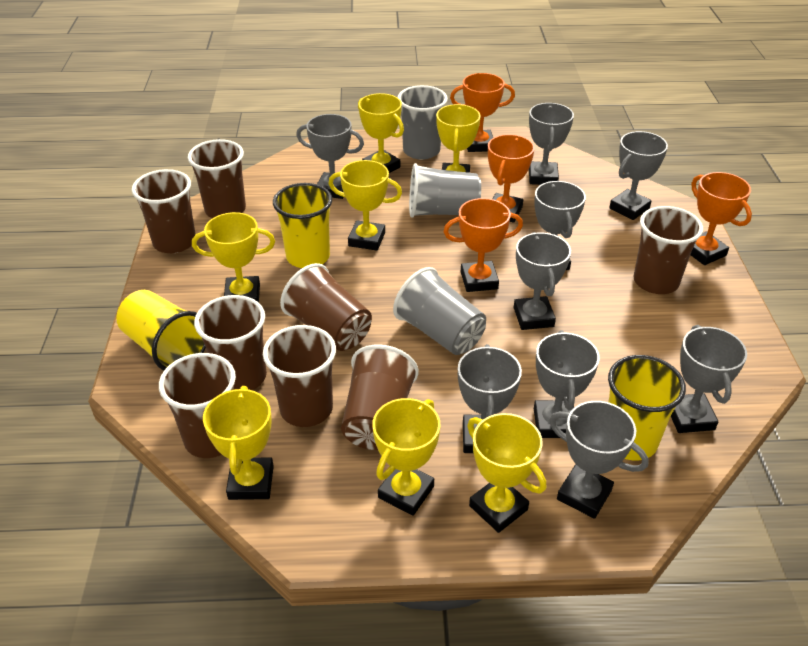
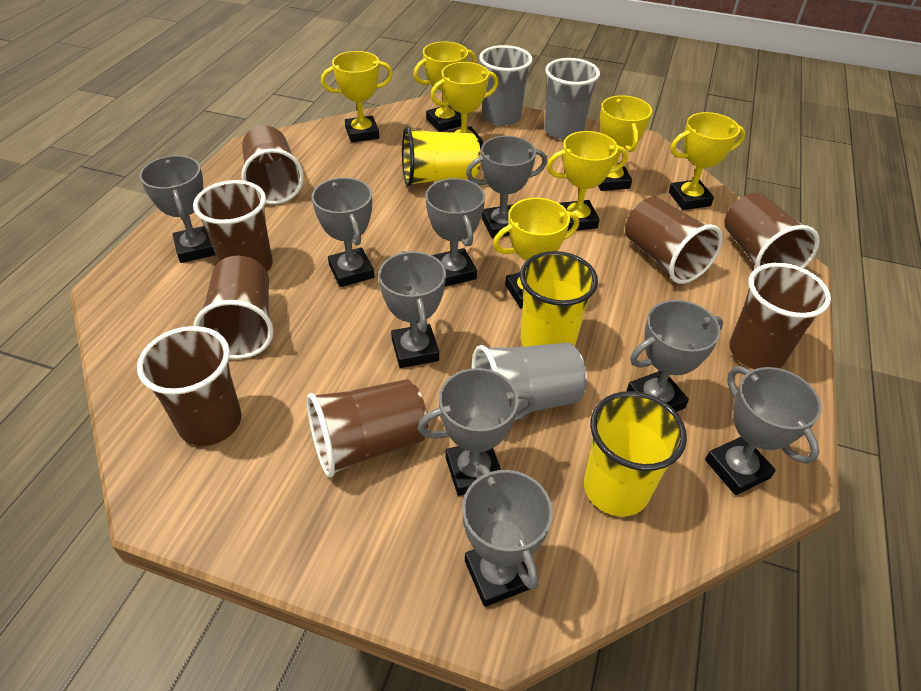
orange trophy: 4 -> 0

